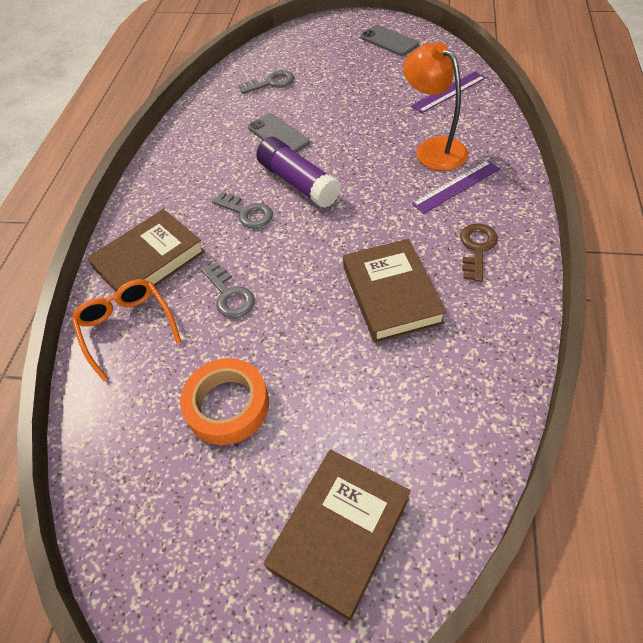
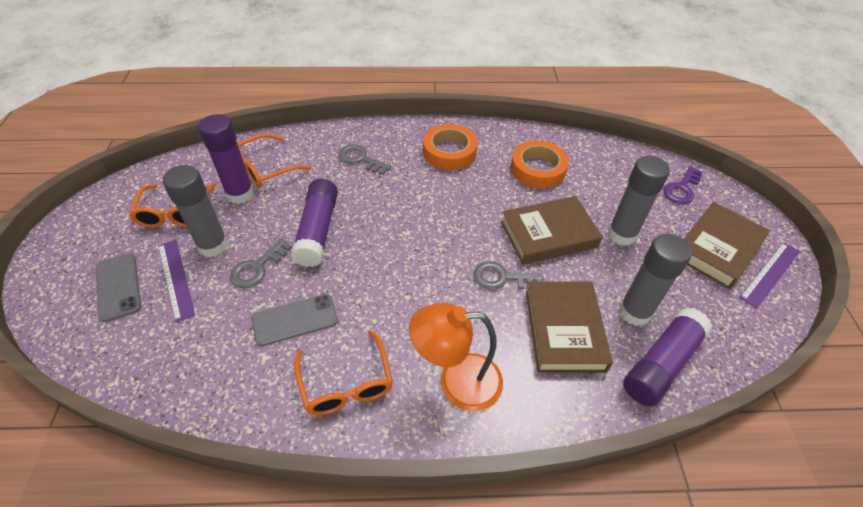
brown key: 1 -> 0
grey glue stick: 0 -> 3
orange glasses: 1 -> 3
orange tape: 1 -> 2
purple glue stick: 1 -> 3
purple key: 0 -> 1

